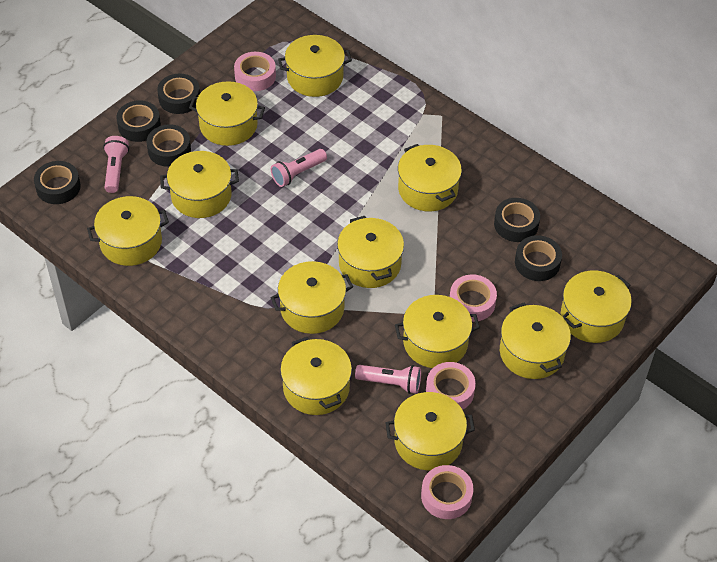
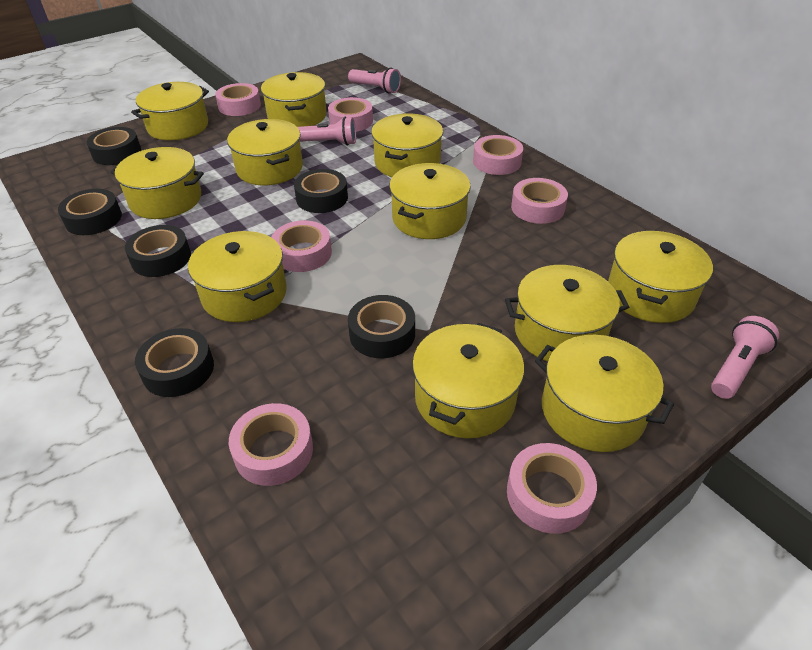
pink tape: 4 -> 7
yellow pot: 12 -> 11

